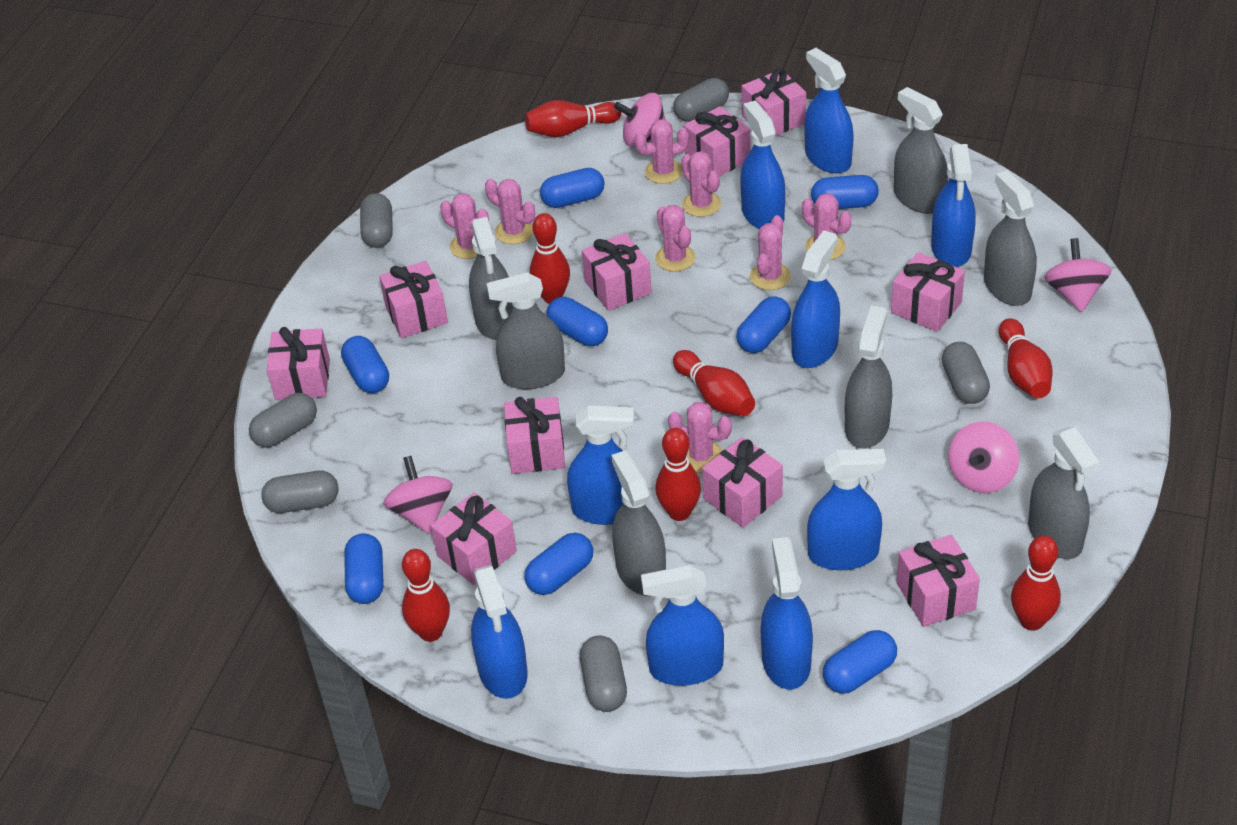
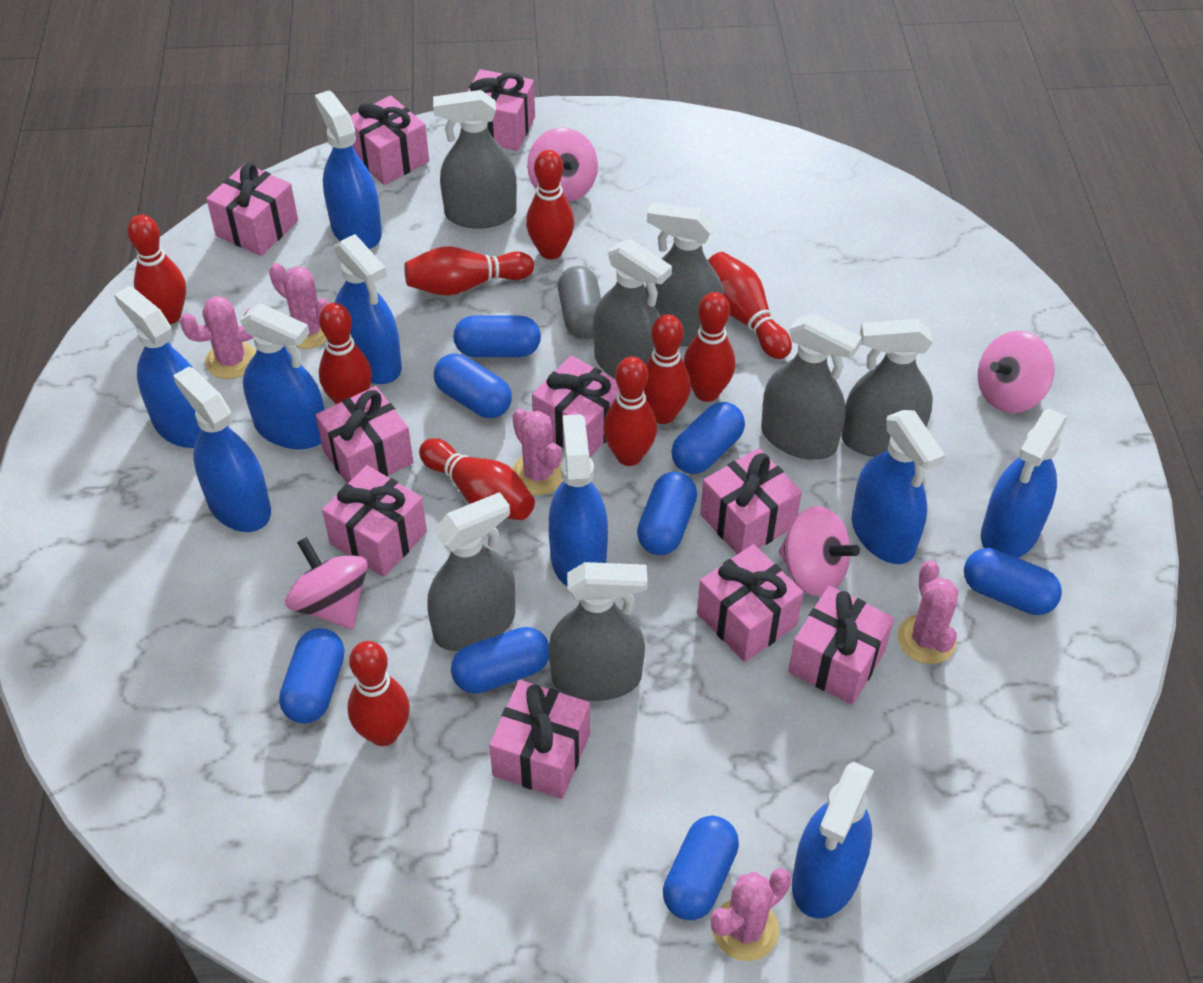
grey capsule: 6 -> 1
pink cactus: 8 -> 5
red bowling pin: 7 -> 10

